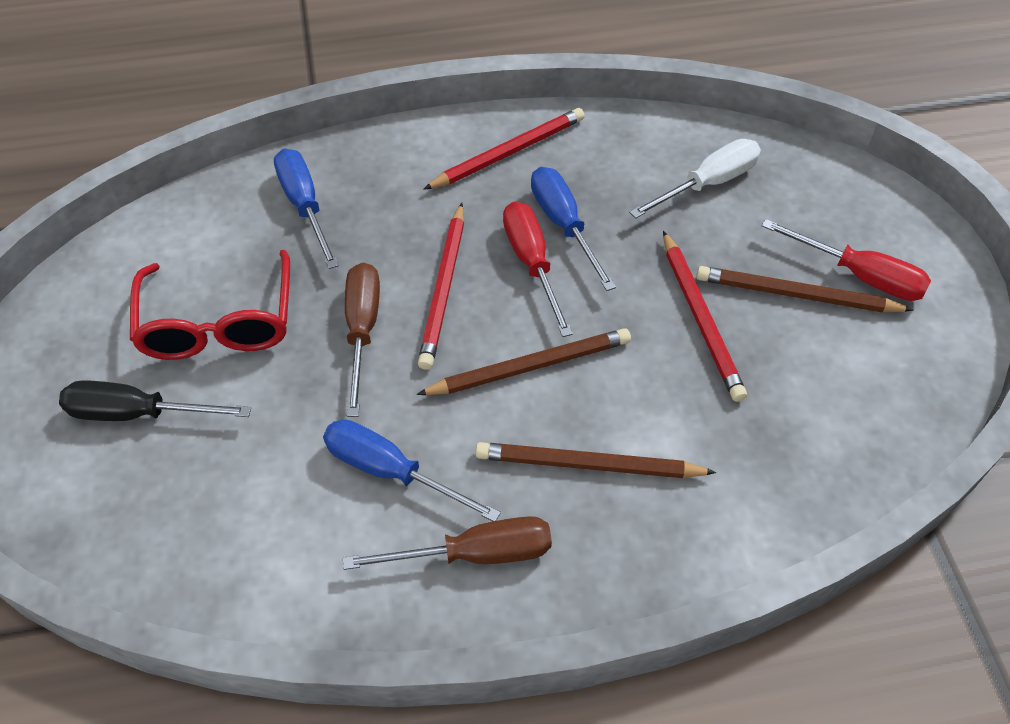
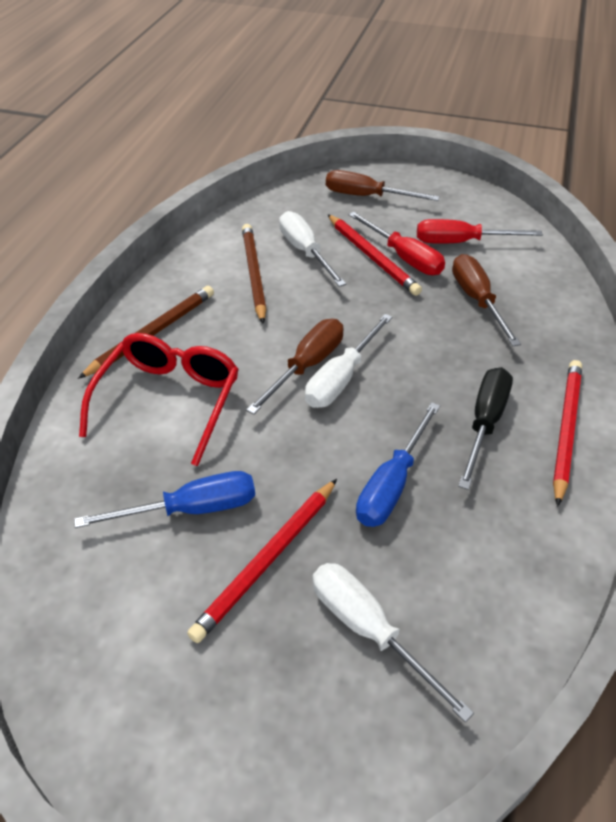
blue screwdriver: 3 -> 2
brown pencil: 3 -> 2
brown screwdriver: 2 -> 3
white screwdriver: 1 -> 3

